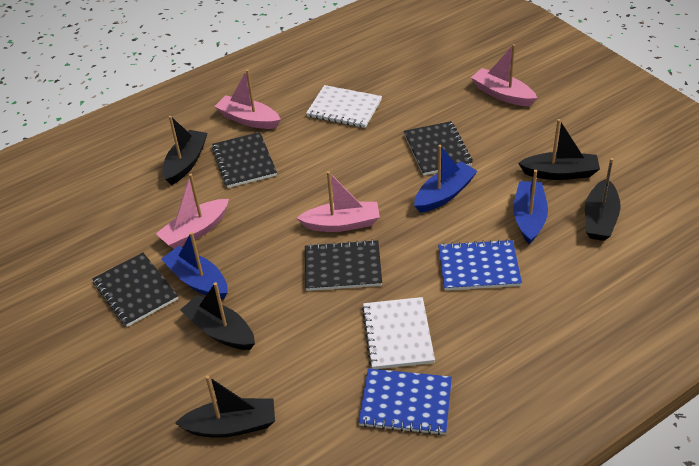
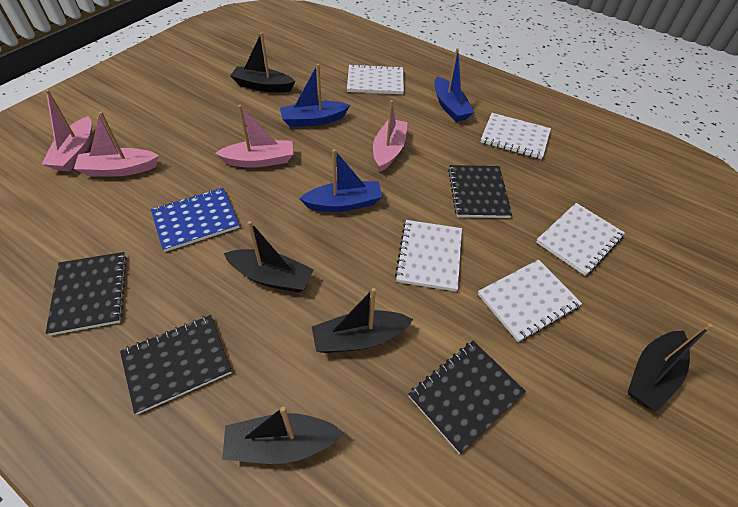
blue notebook: 2 -> 1
white notebook: 2 -> 5

